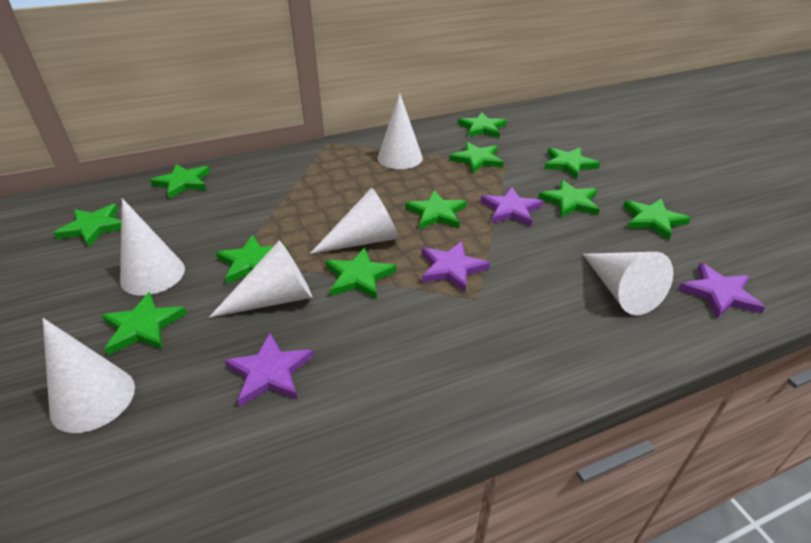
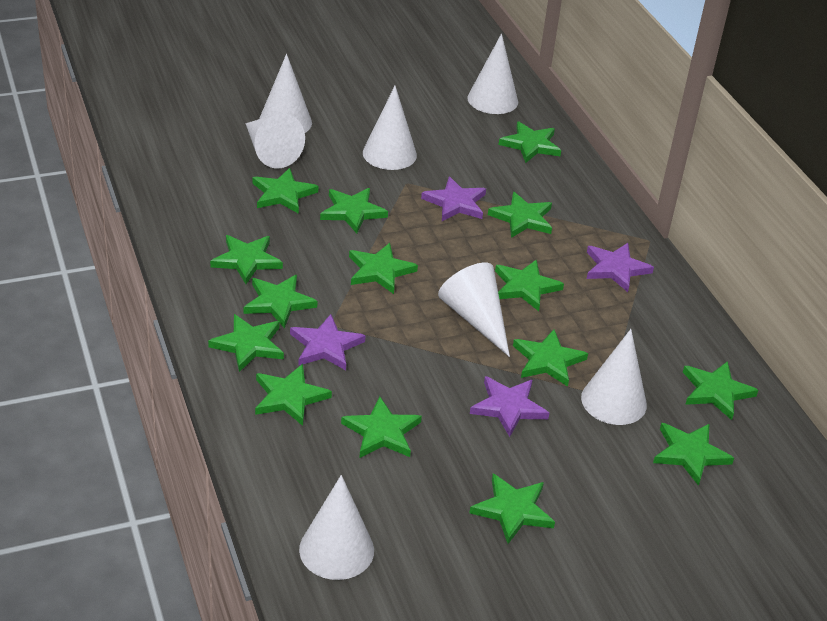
green star: 11 -> 15
white cone: 6 -> 7

